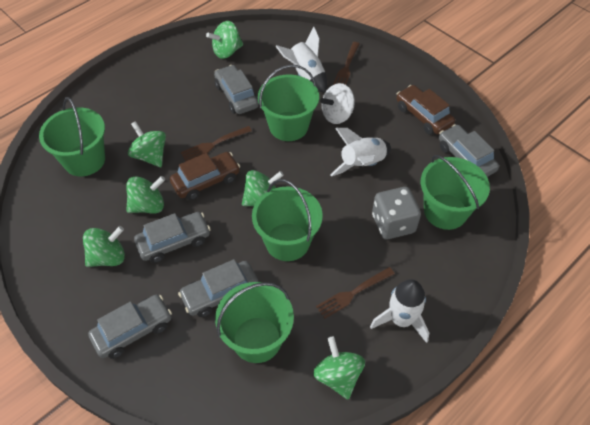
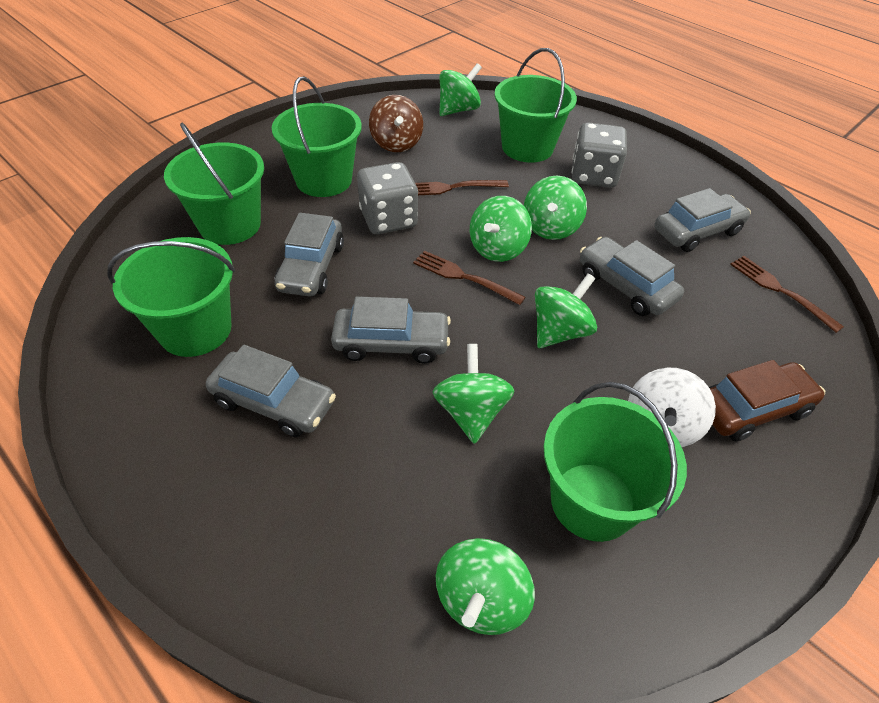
brown car: 2 -> 1
brown spinning top: 0 -> 1
grey dice: 1 -> 2
white rocket: 3 -> 0

